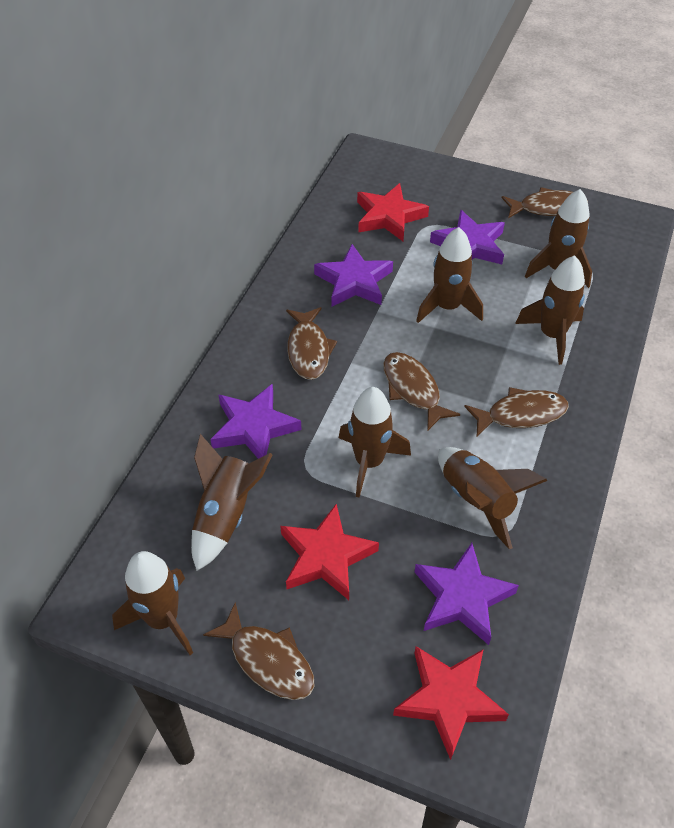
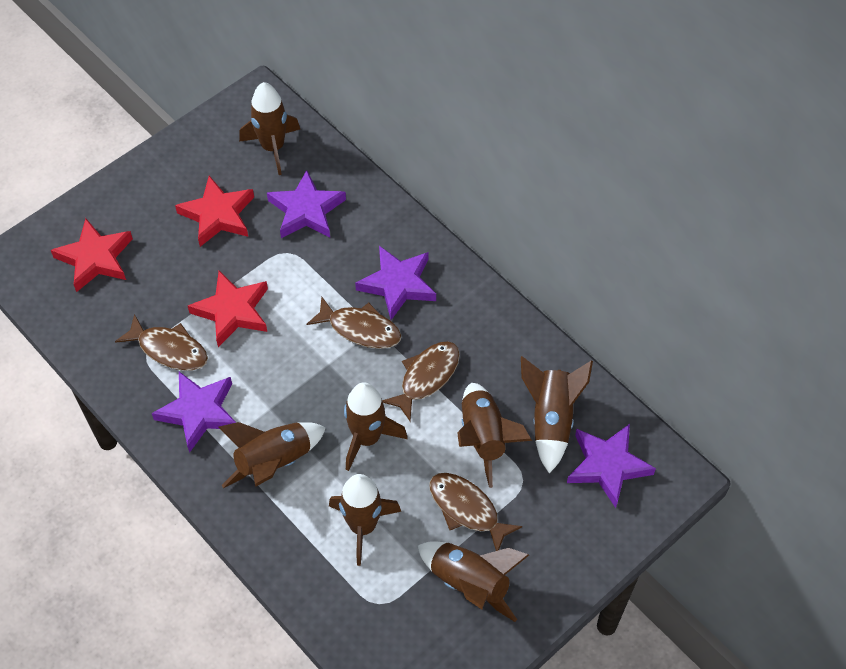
brown fish: 5 -> 4

